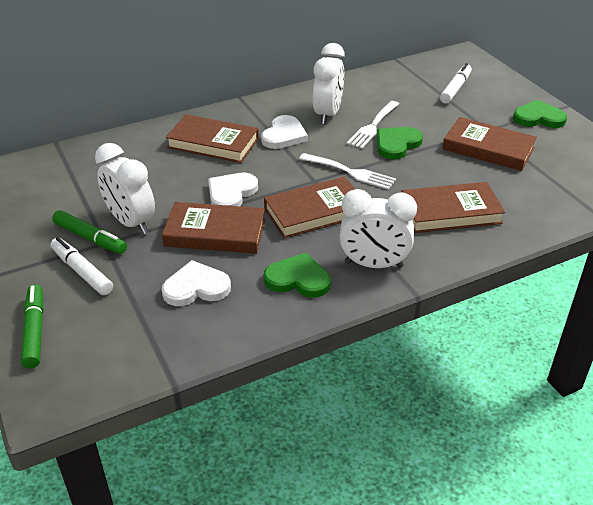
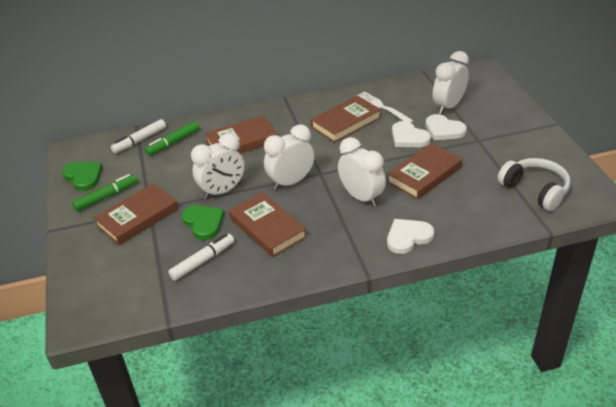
green heart: 3 -> 2
white clock: 3 -> 4
white fork: 2 -> 1
white headphones: 0 -> 1

